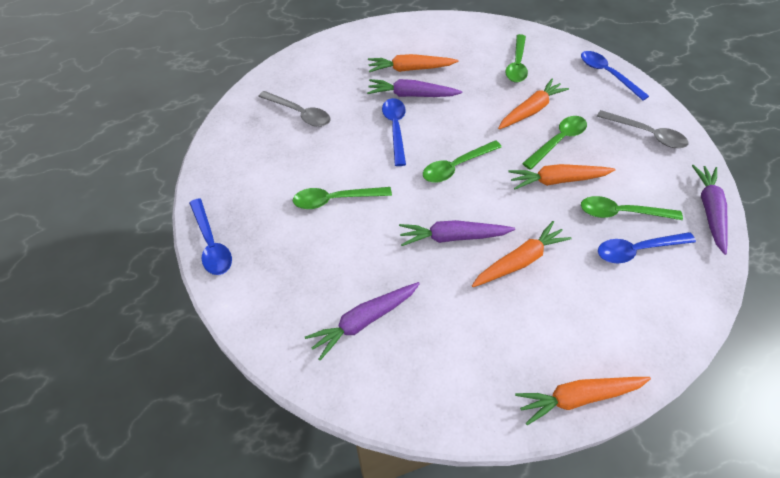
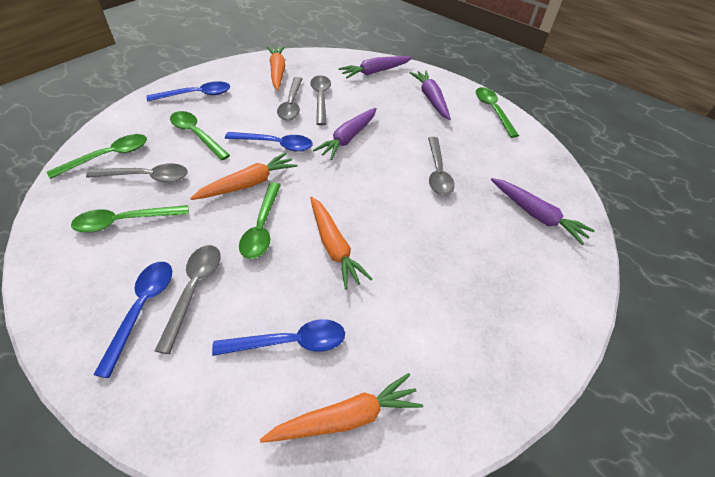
grey spoon: 2 -> 5
orange carrot: 5 -> 4

